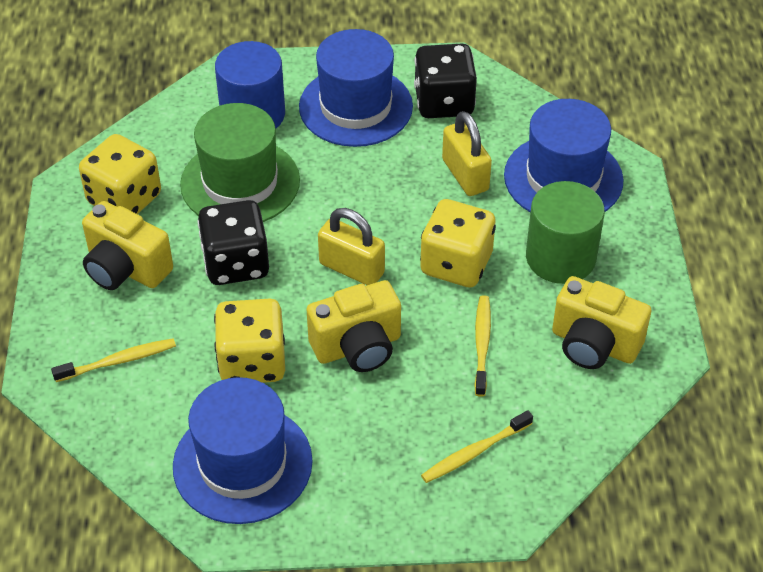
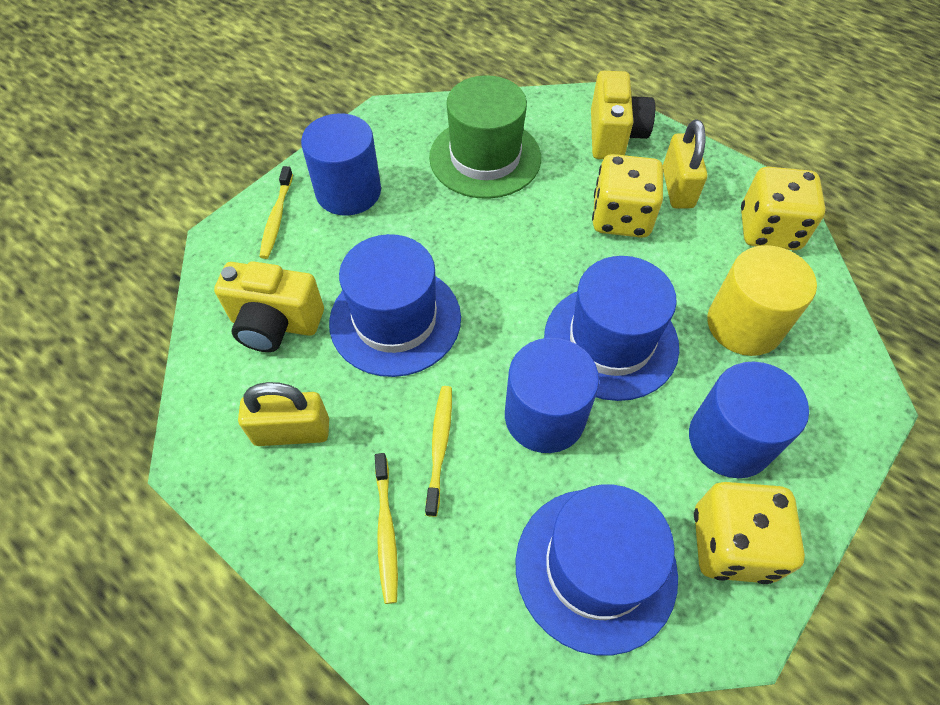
black dice: 2 -> 0
blue cylinder: 1 -> 3
green cylinder: 1 -> 0
yellow camera: 3 -> 2
yellow cylinder: 0 -> 1

